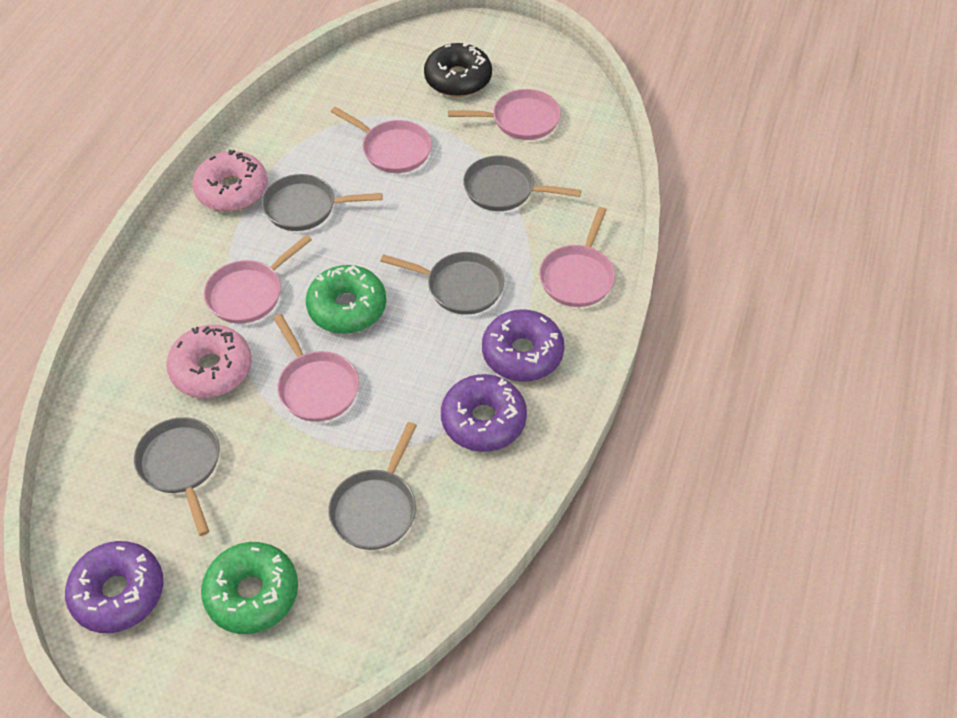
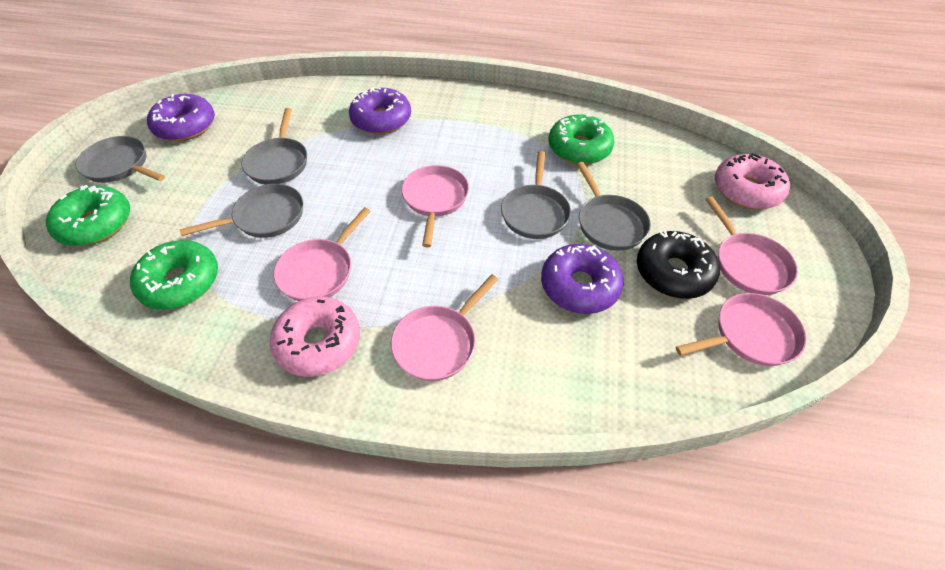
green donut: 2 -> 3

